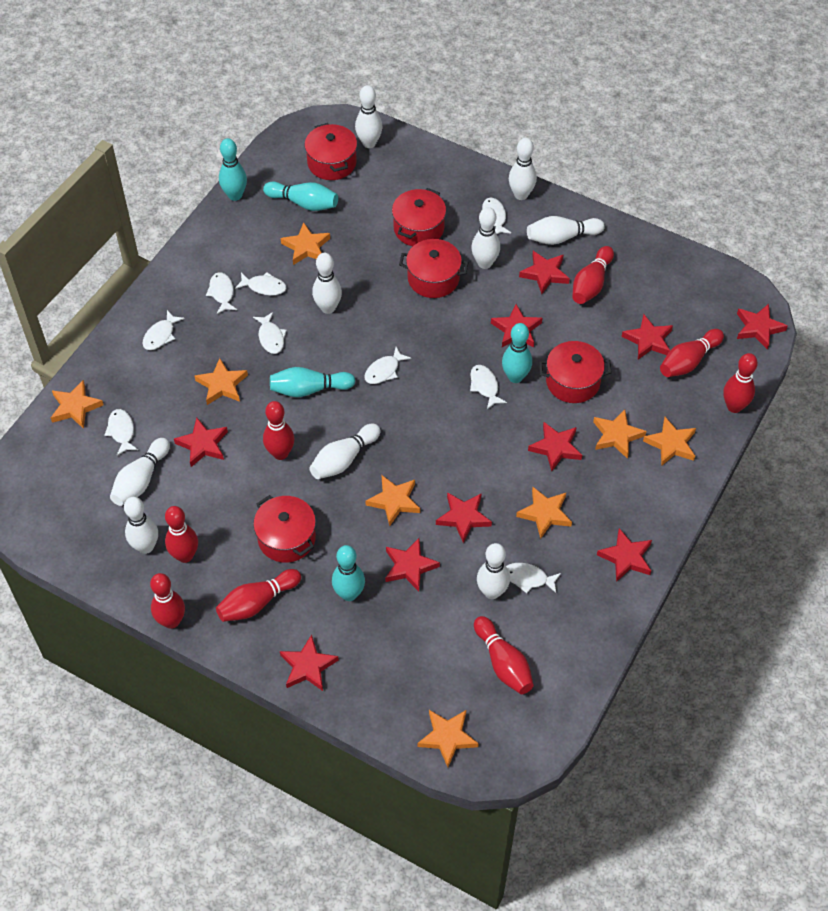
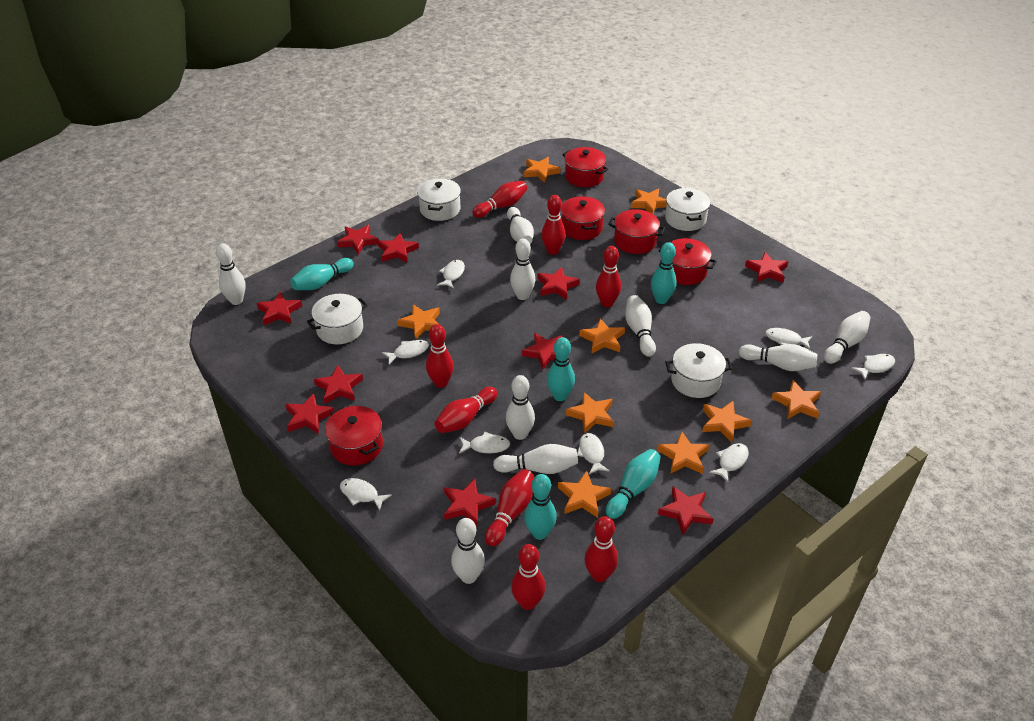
orange star: 8 -> 9
white fish: 9 -> 8
white pot: 0 -> 4

